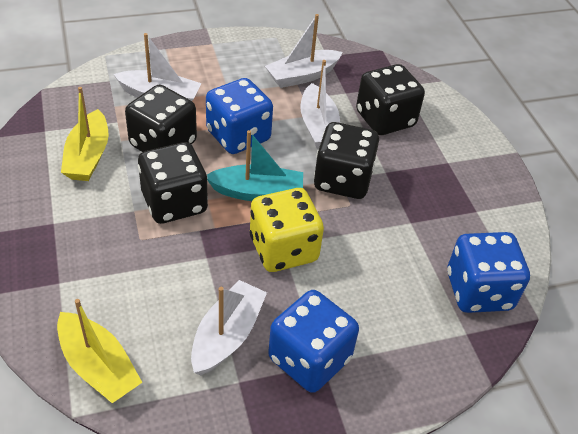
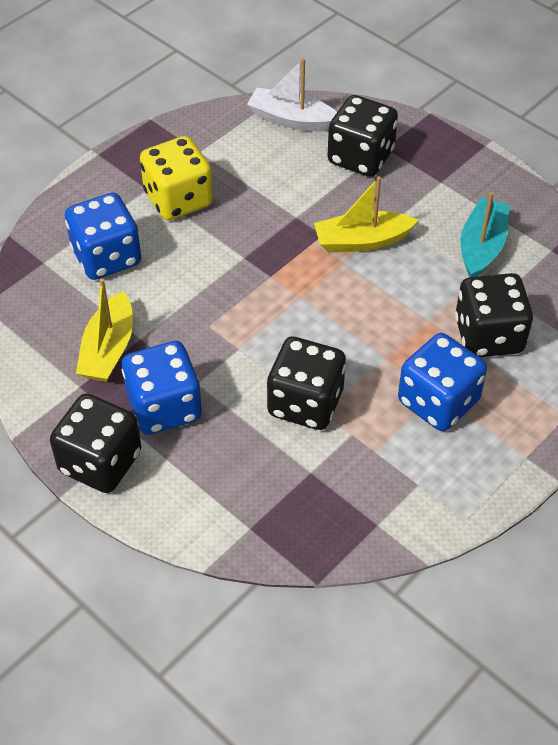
white boat: 4 -> 1

